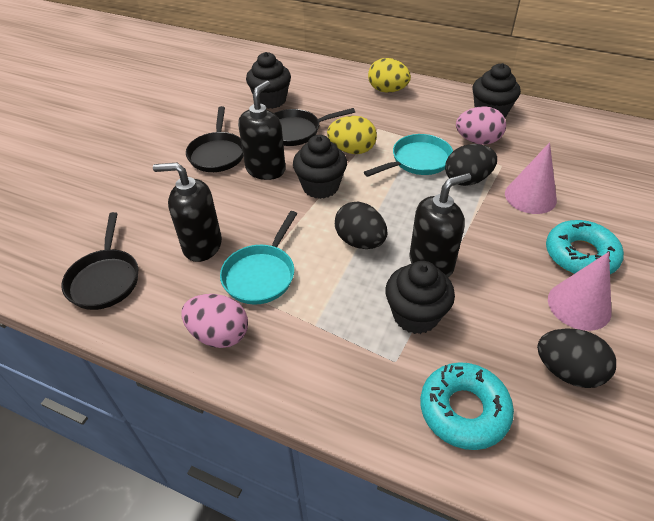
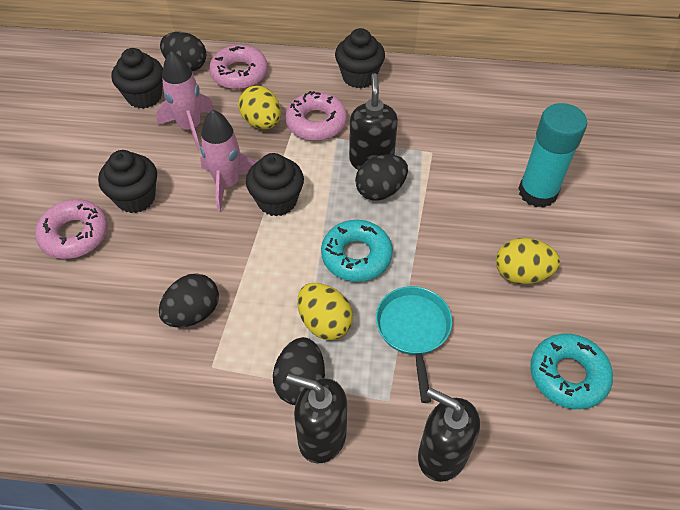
black egg: 3 -> 4
black pan: 3 -> 0
pink cone: 2 -> 0
pink donut: 0 -> 3
pink egg: 2 -> 0
pink rocket: 0 -> 2
turquoise glue stick: 0 -> 1
turquoise pan: 2 -> 1
yellow egg: 2 -> 3

